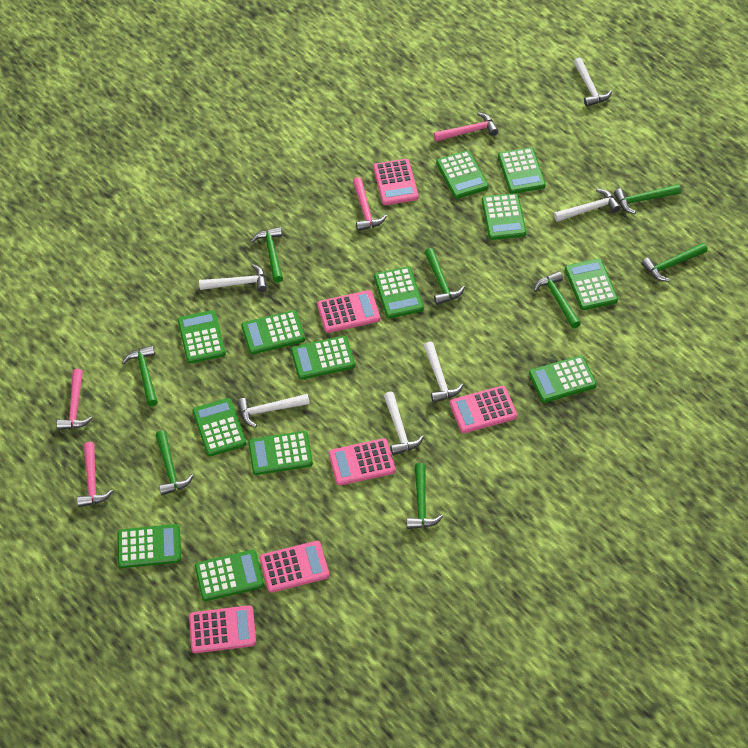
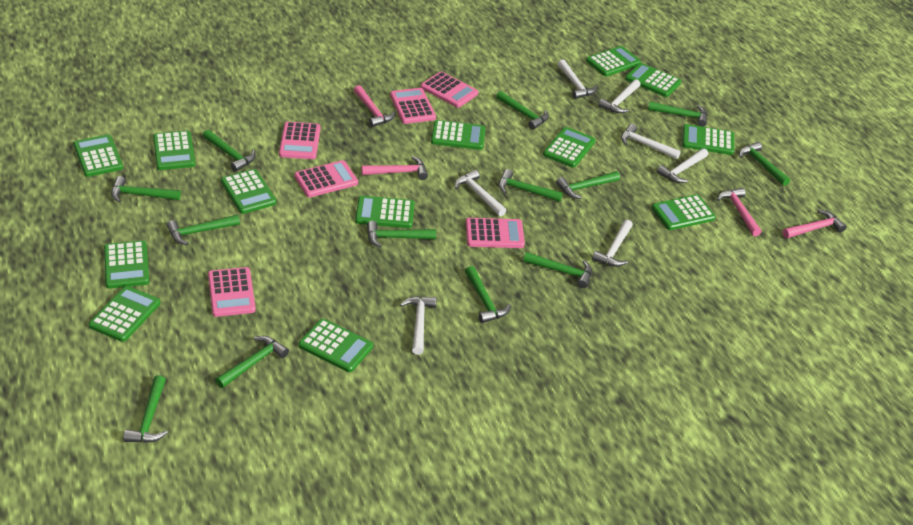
green hammer: 8 -> 13
white hammer: 6 -> 7

